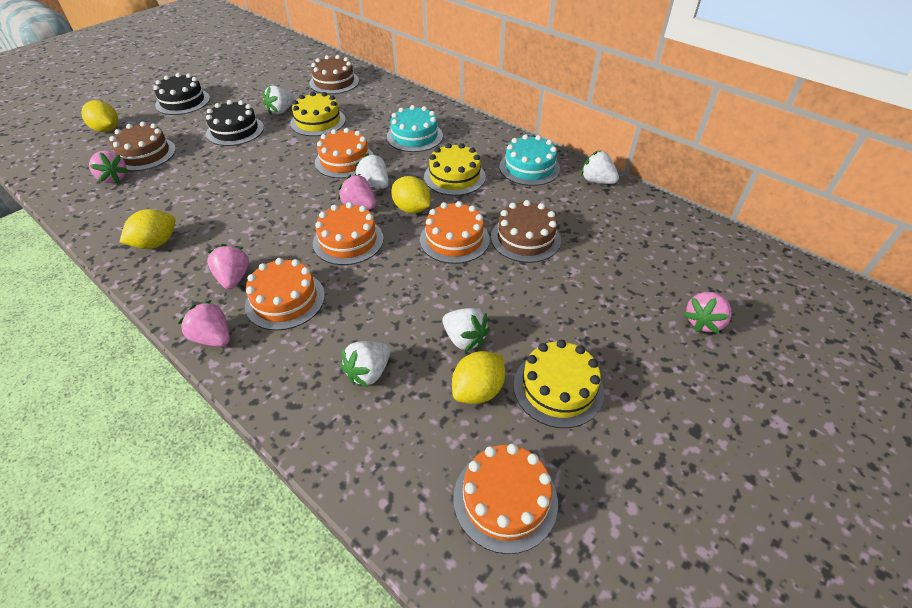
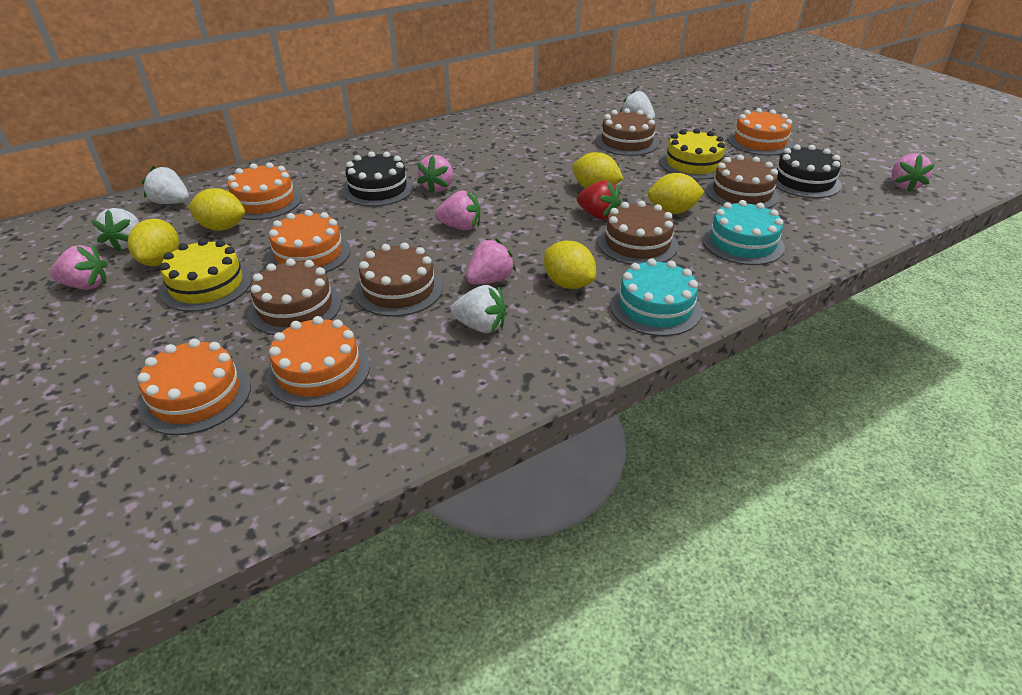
brown cake: 3 -> 5
red strawberry: 0 -> 1
white strawberry: 5 -> 4
yellow cake: 3 -> 2
yellow lemon: 4 -> 5

